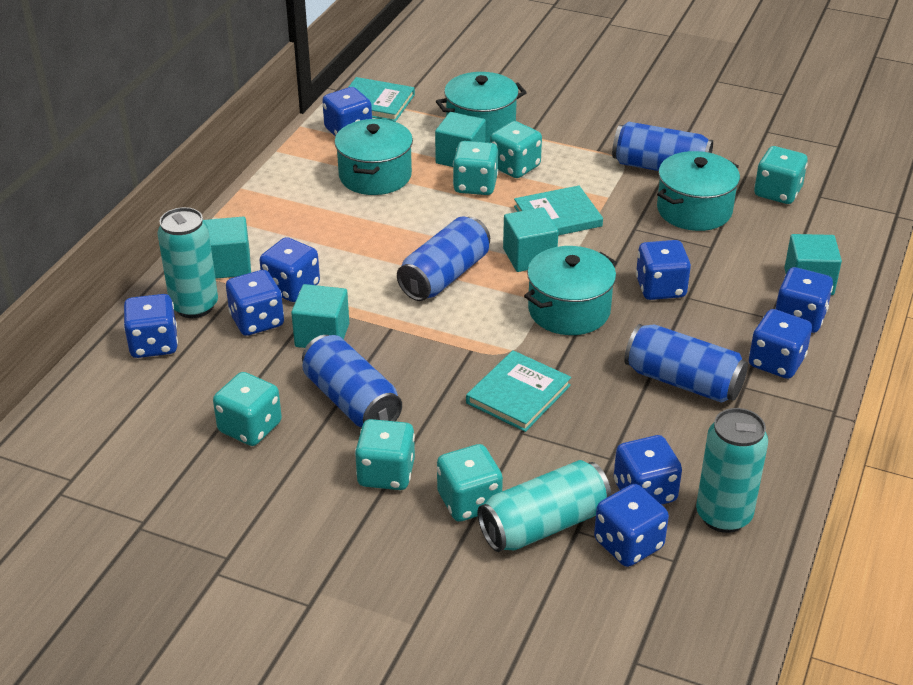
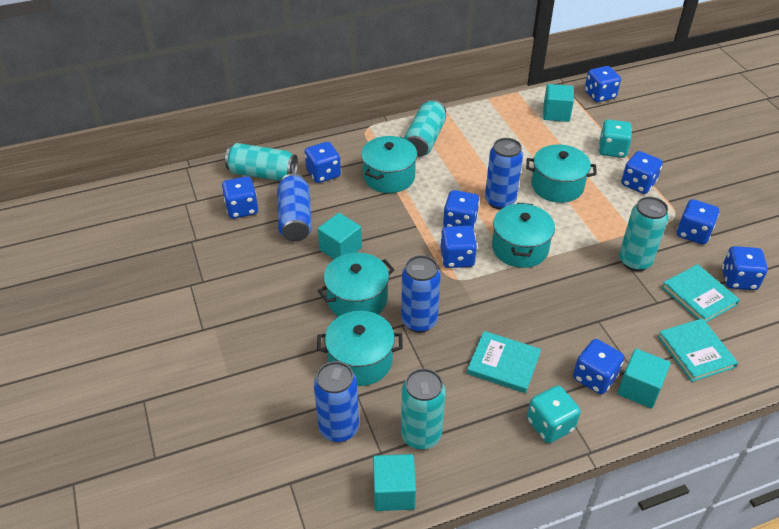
turquoise can: 3 -> 4
turquoise cube: 5 -> 4
turquoise dice: 6 -> 2
turquoise pot: 4 -> 5

